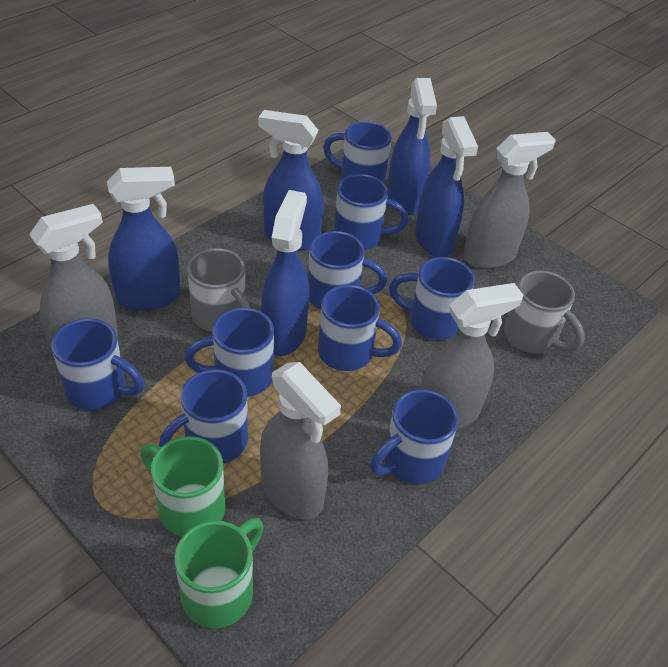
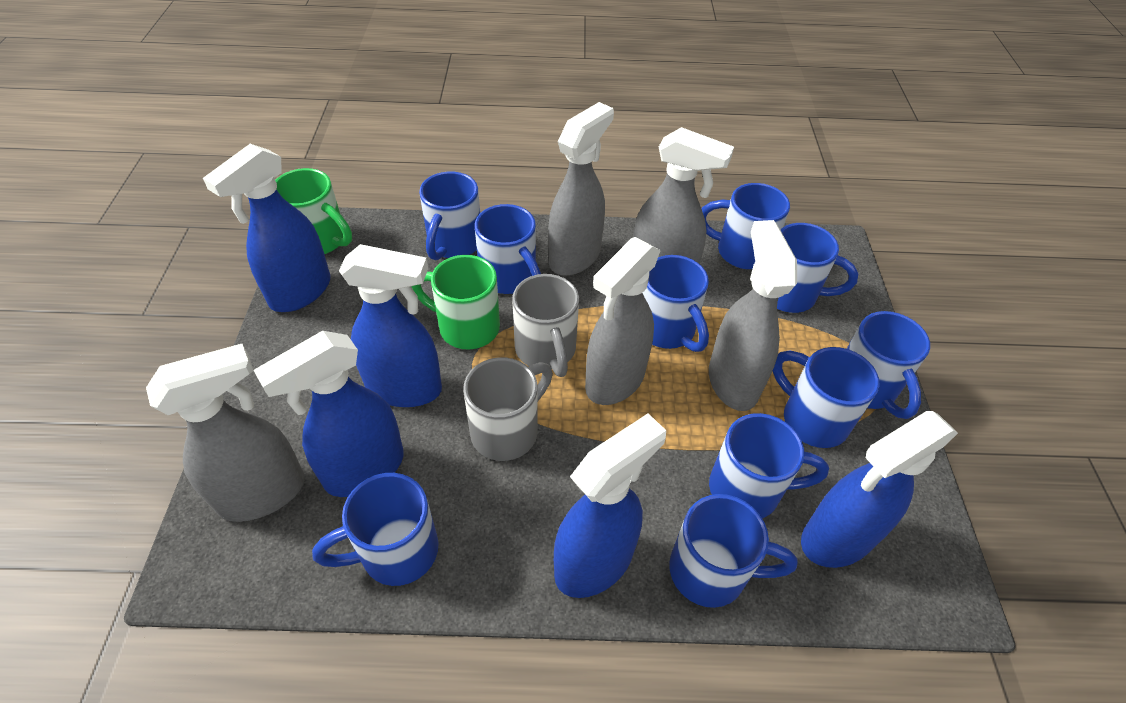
blue mug: 9 -> 10
grey spray bottle: 4 -> 5

